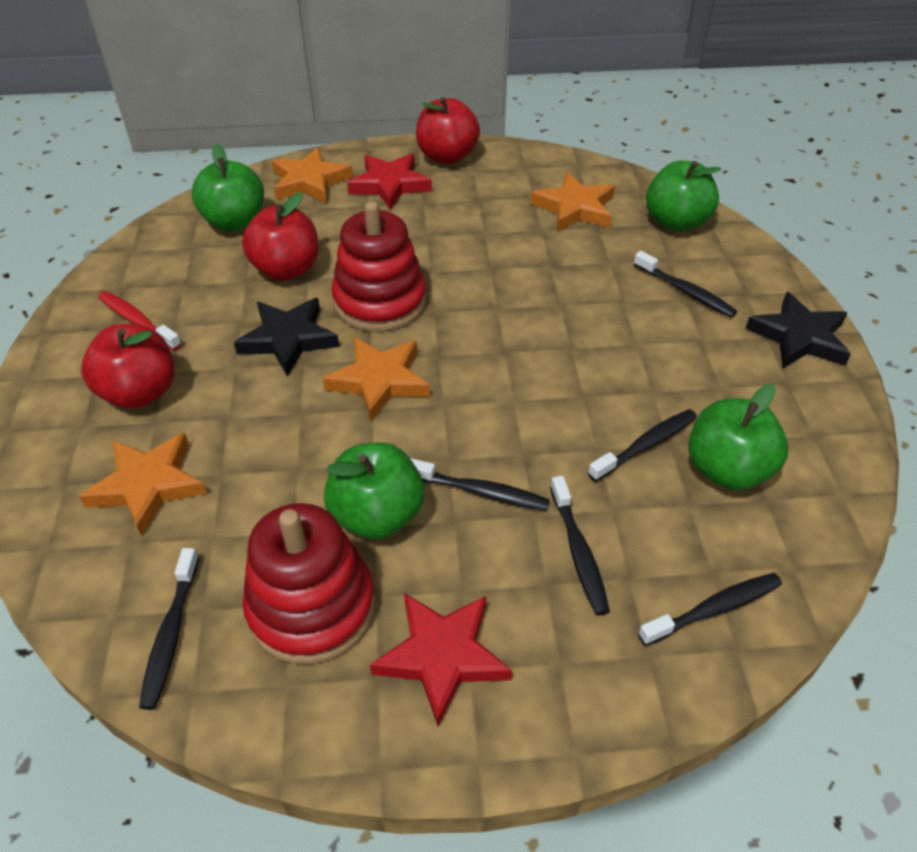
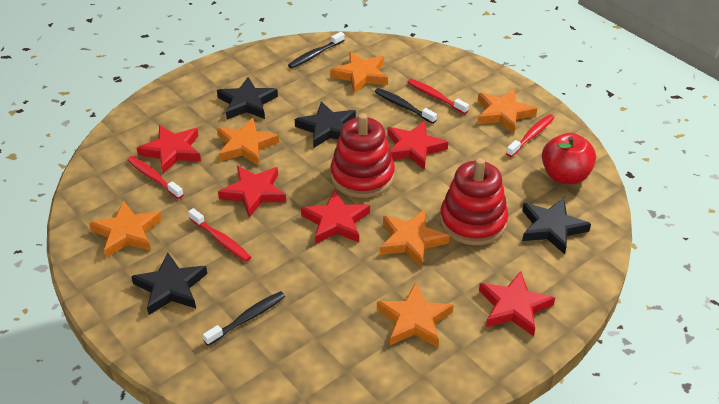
black star: 2 -> 4
black toothbrush: 6 -> 3
green apple: 4 -> 0
orange star: 4 -> 6
red apple: 3 -> 1
red star: 2 -> 5
red toothbrush: 1 -> 4

